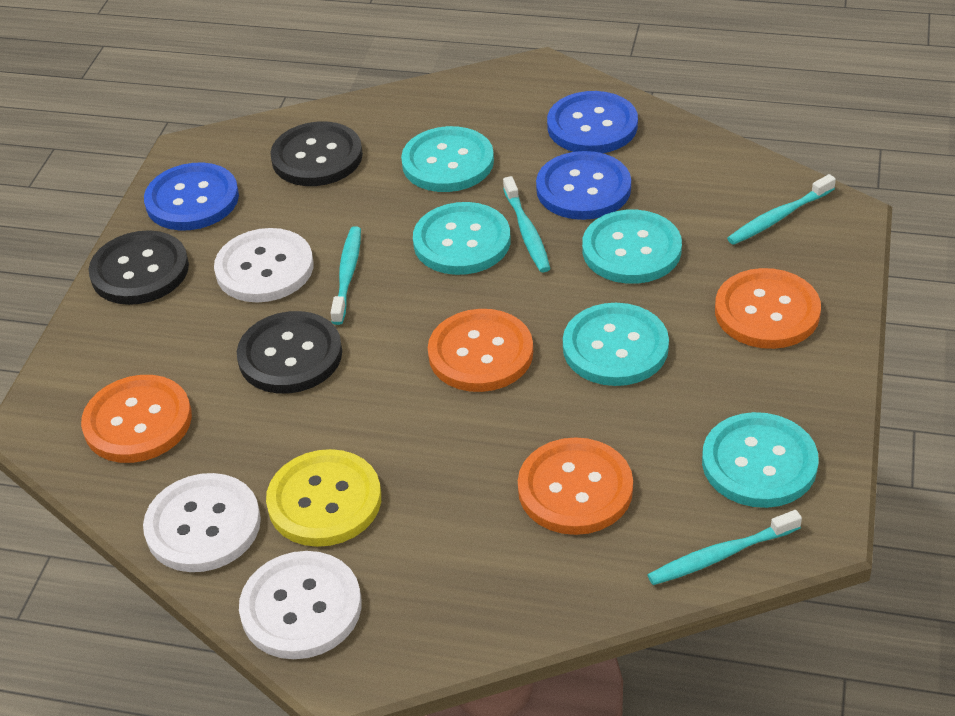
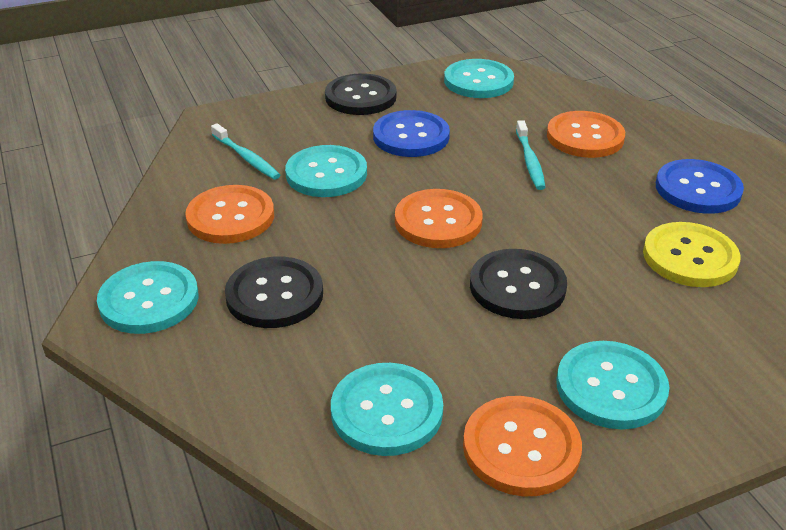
blue button: 3 -> 2
turquoise toothbrush: 4 -> 2
white button: 3 -> 0

